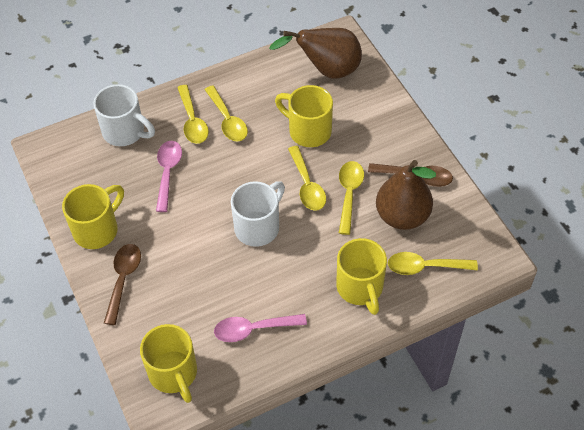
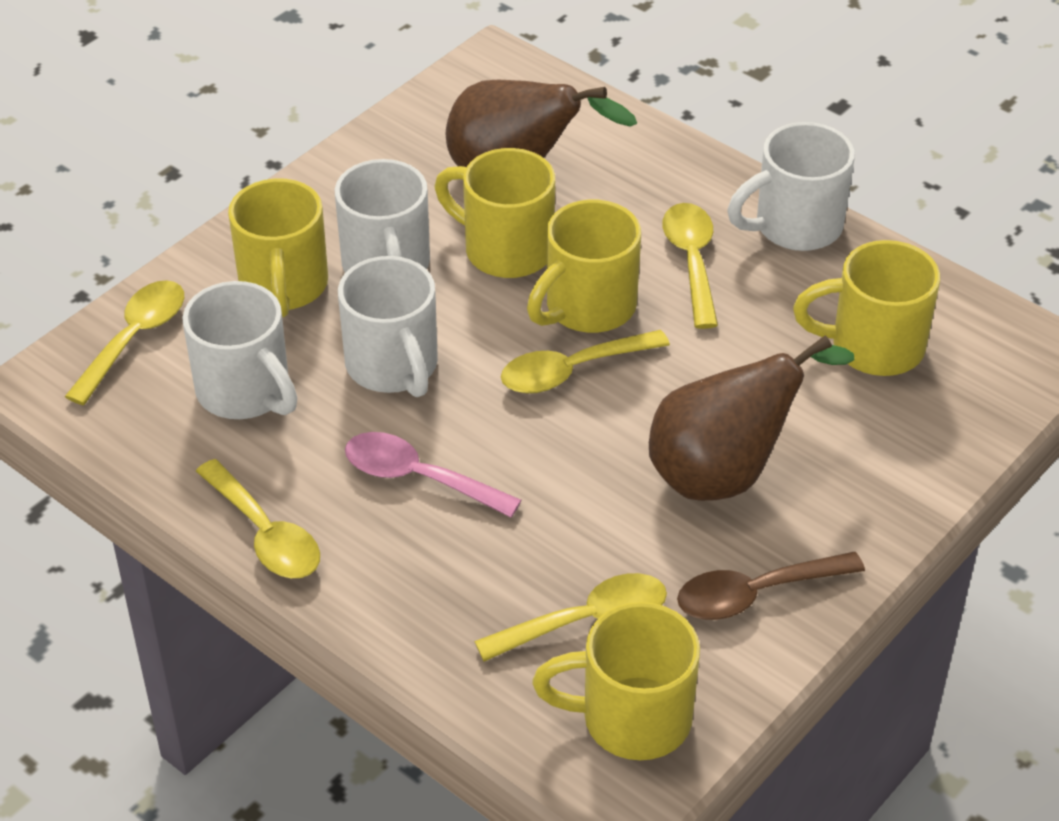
brown spoon: 2 -> 1
pink spoon: 2 -> 1
white mug: 2 -> 4
yellow mug: 4 -> 5

